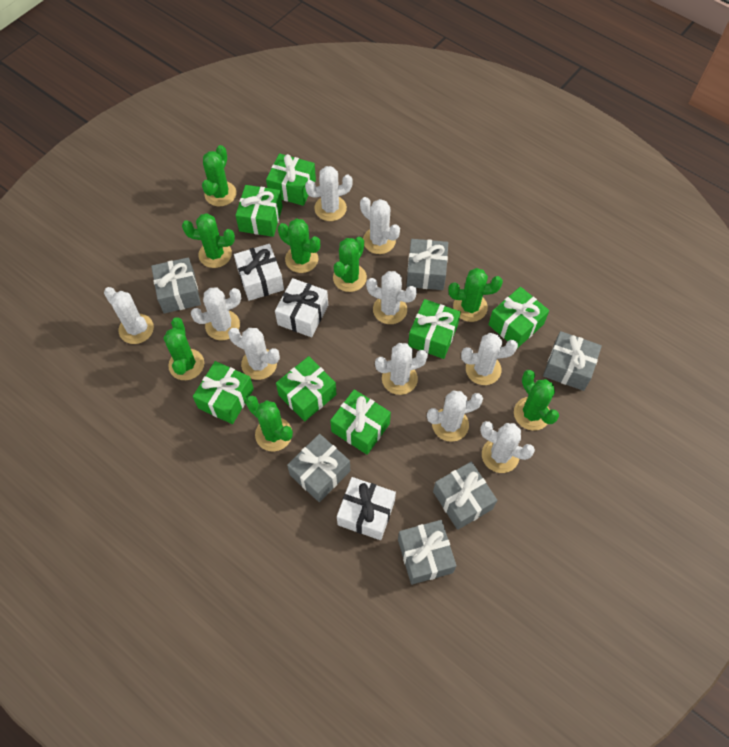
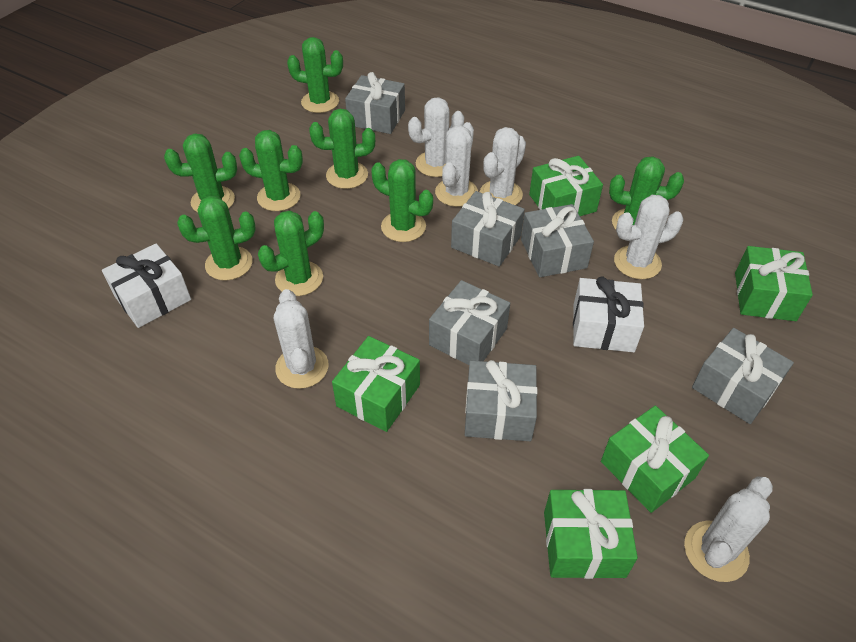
green gift: 7 -> 5
white cactus: 10 -> 6
white gift: 3 -> 2

